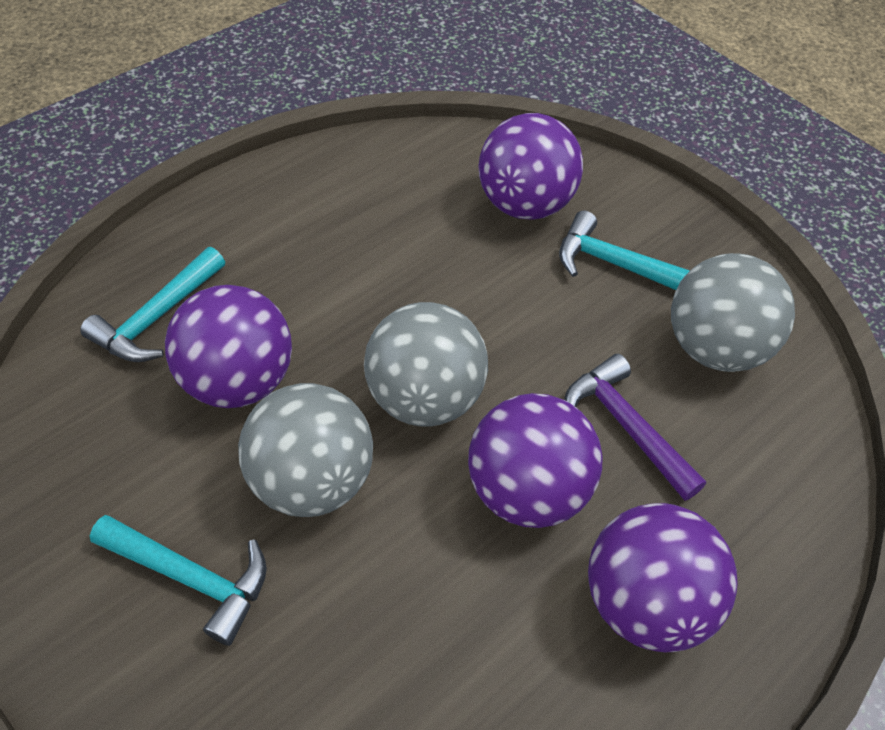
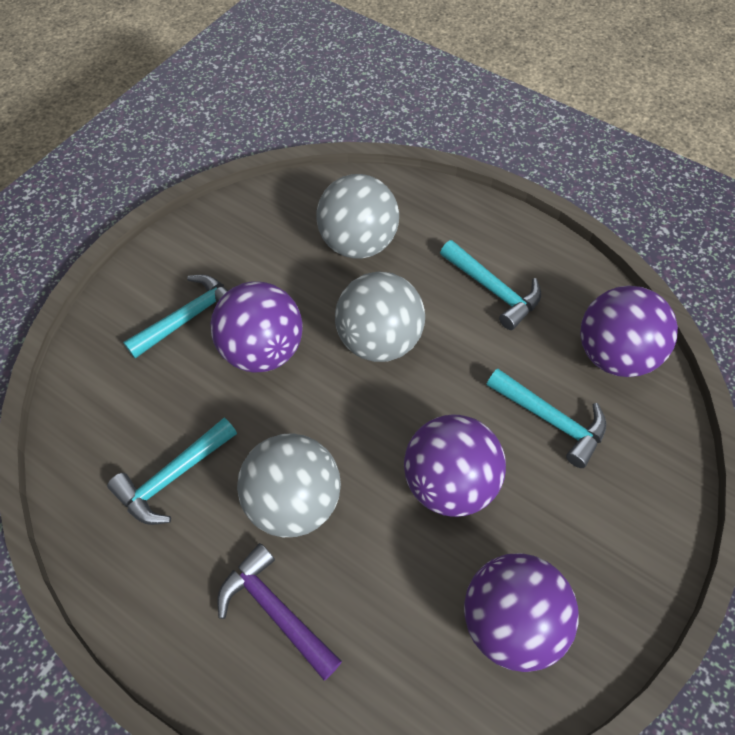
turquoise hammer: 3 -> 4

